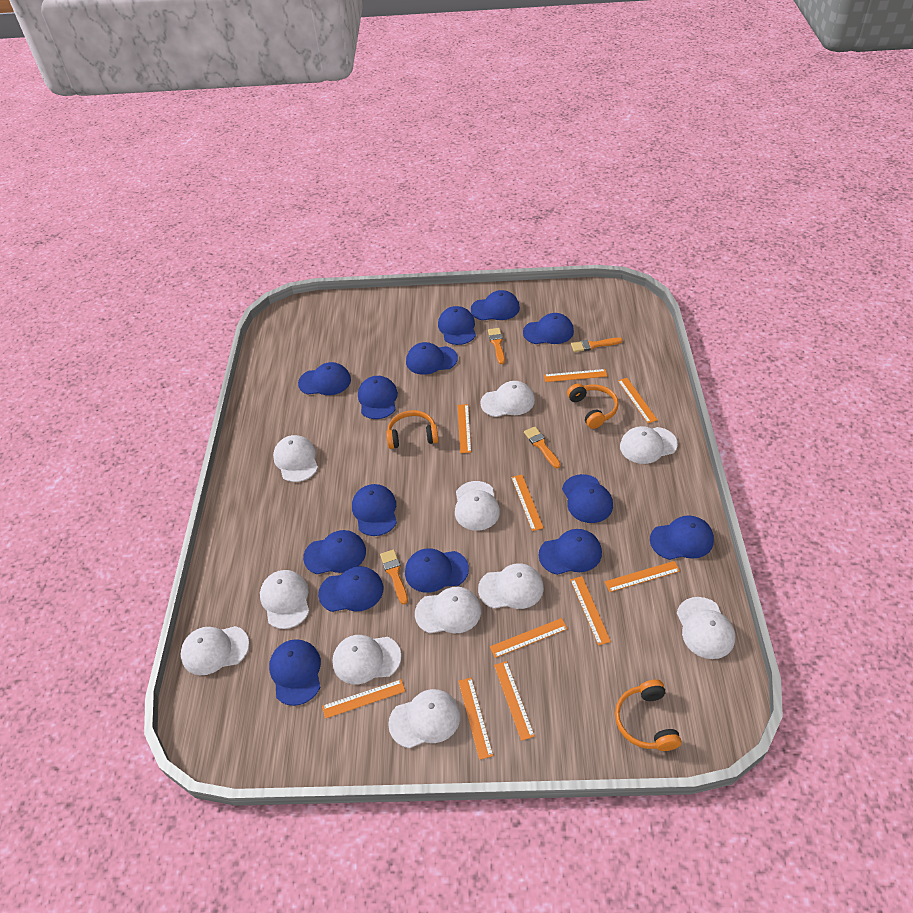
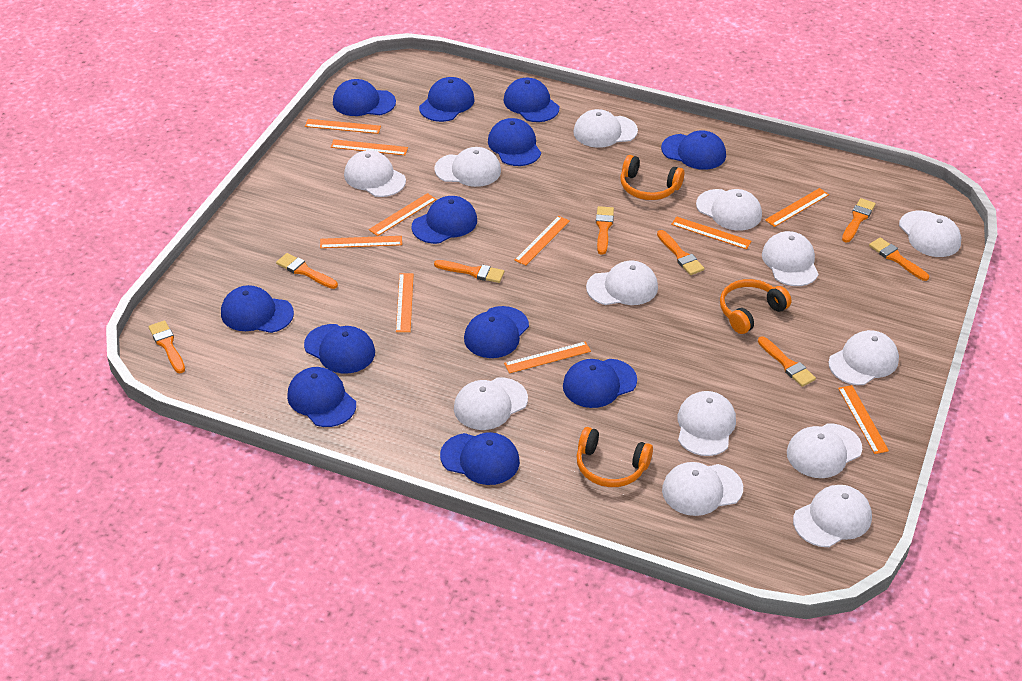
blue cap: 14 -> 12
orange brush: 4 -> 8
white cap: 11 -> 13

